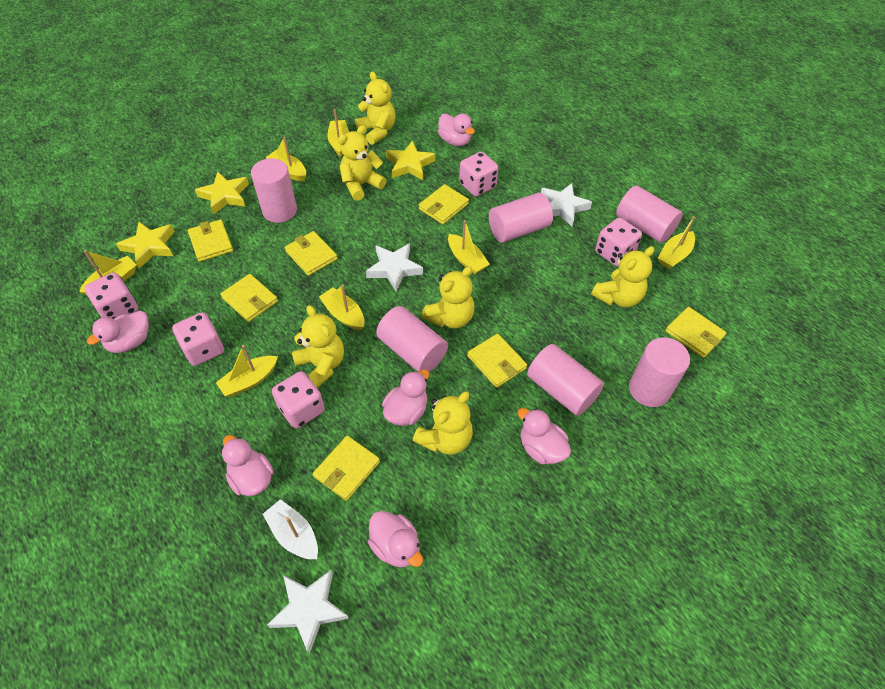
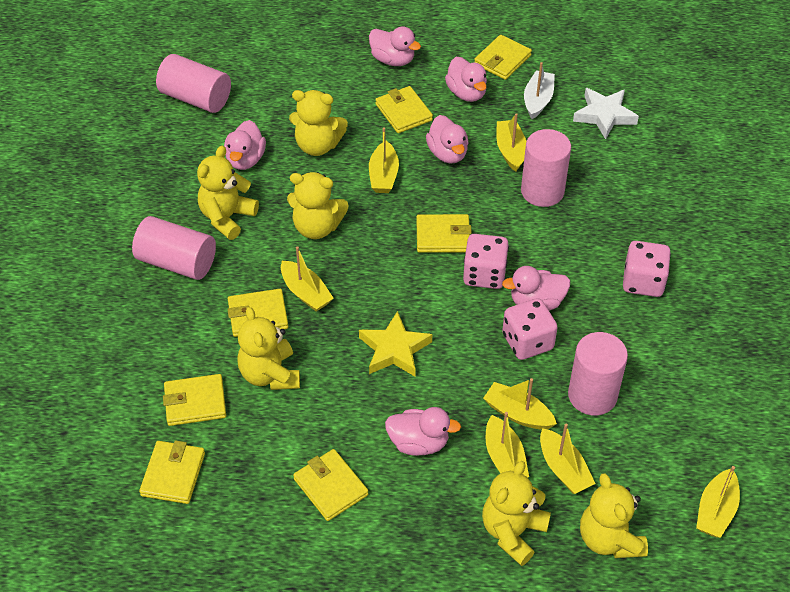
pink cylinder: 6 -> 4
pink dice: 5 -> 3
white star: 3 -> 1
yellow star: 3 -> 1

